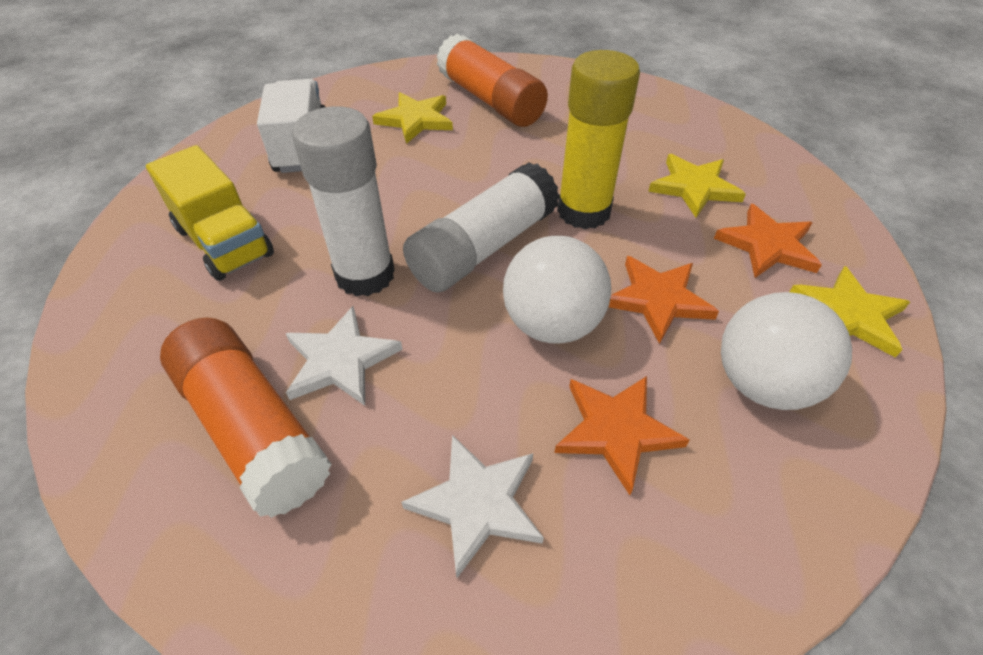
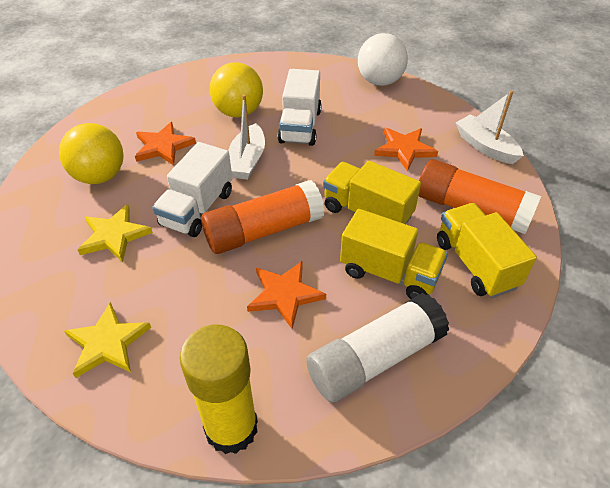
white ball: 2 -> 1
white boat: 0 -> 2
white glue stick: 2 -> 1
white star: 2 -> 0
white truck: 1 -> 2
yellow ball: 0 -> 2
yellow star: 3 -> 2
yellow truck: 1 -> 3

